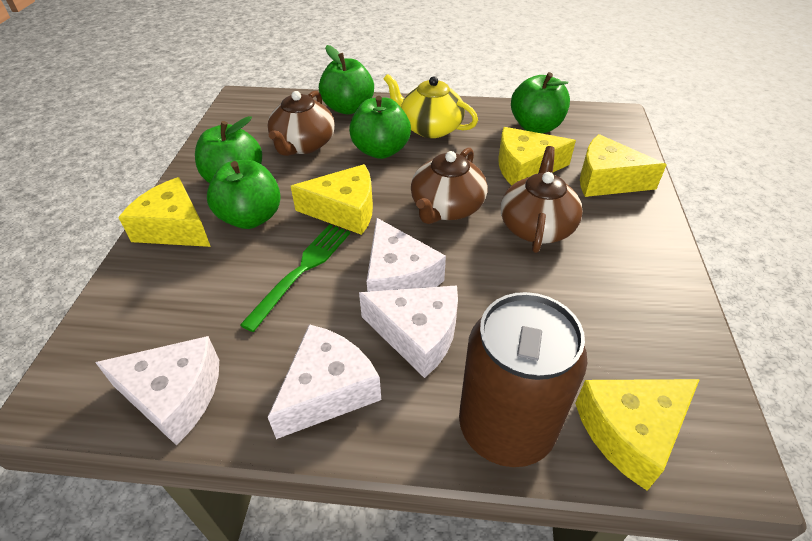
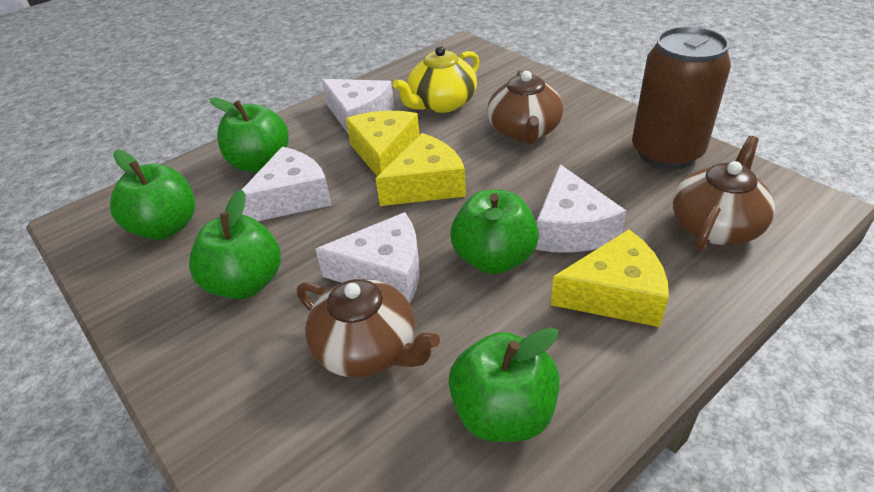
green fork: 1 -> 0
yellow cheese: 5 -> 3

